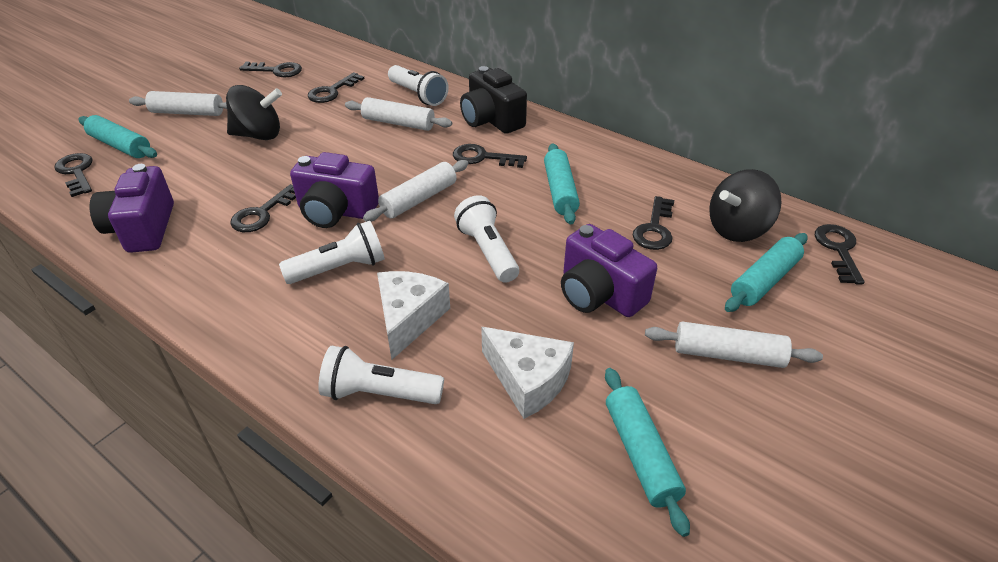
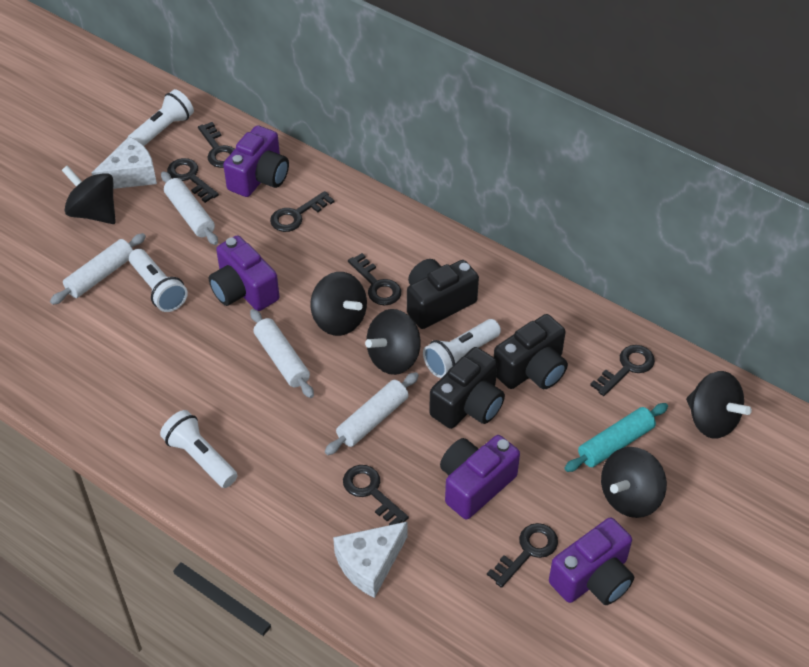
black camera: 1 -> 3
black spinning top: 2 -> 5
purple camera: 3 -> 4
turquoise rolling pin: 4 -> 1

